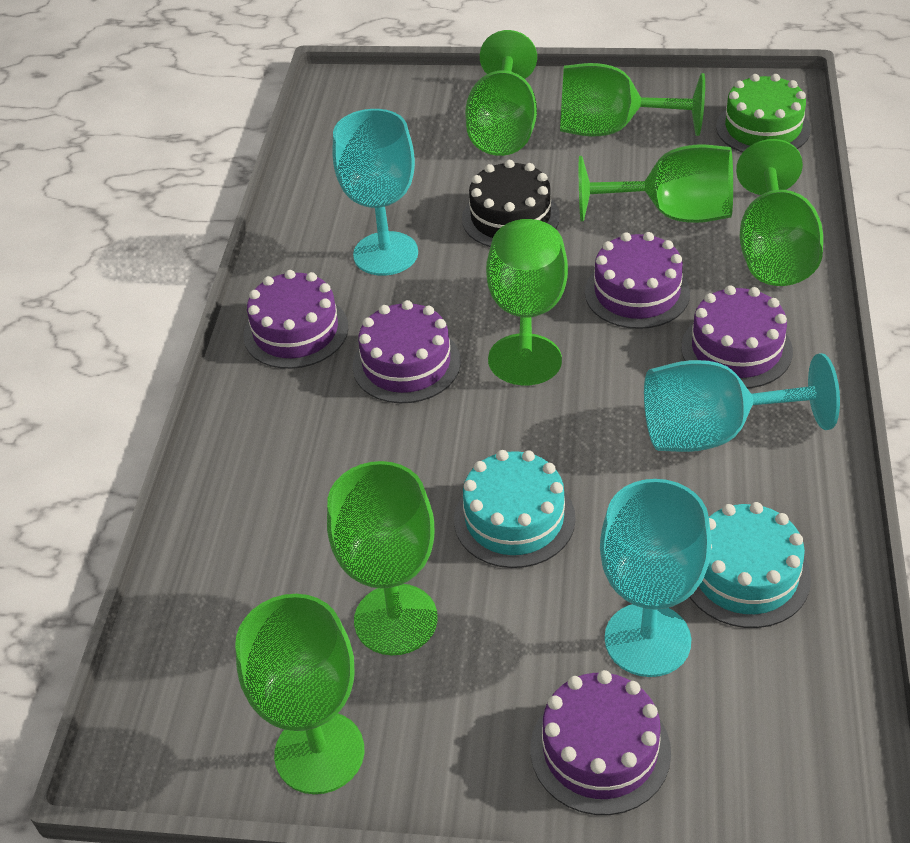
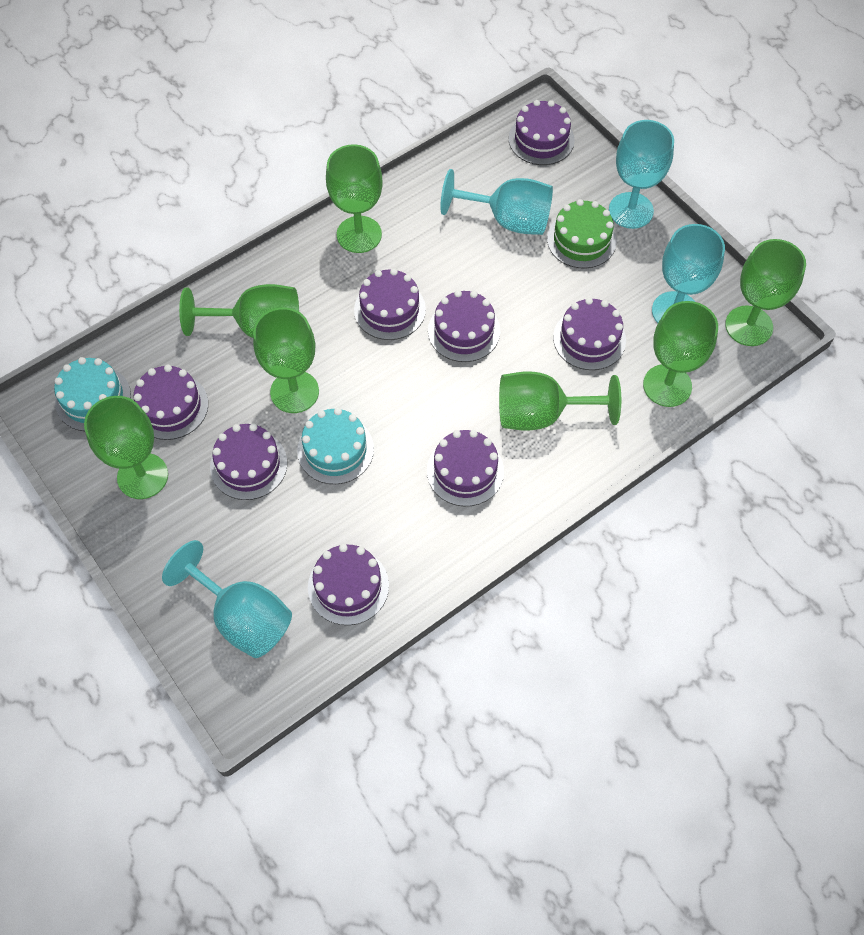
black cake: 1 -> 0
purple cake: 5 -> 8
turquoise goblet: 3 -> 4

